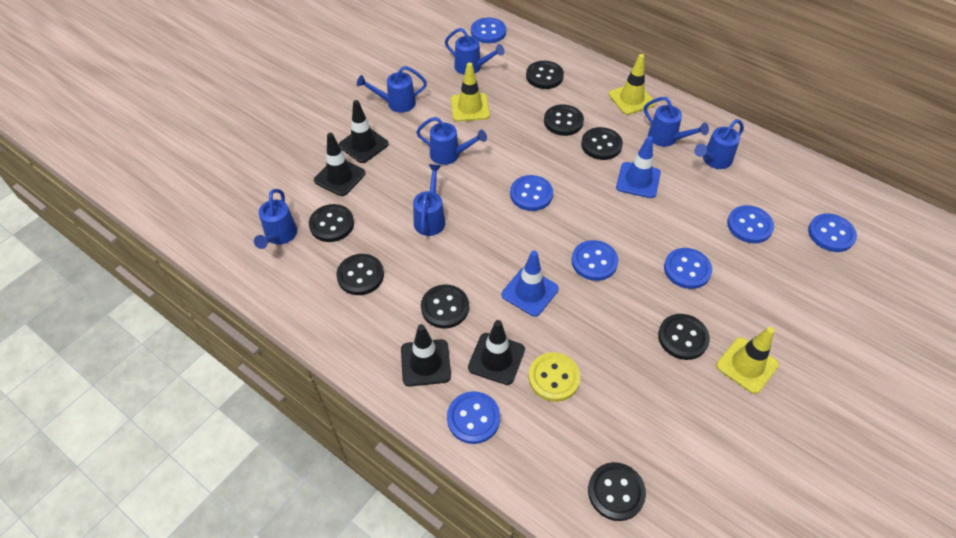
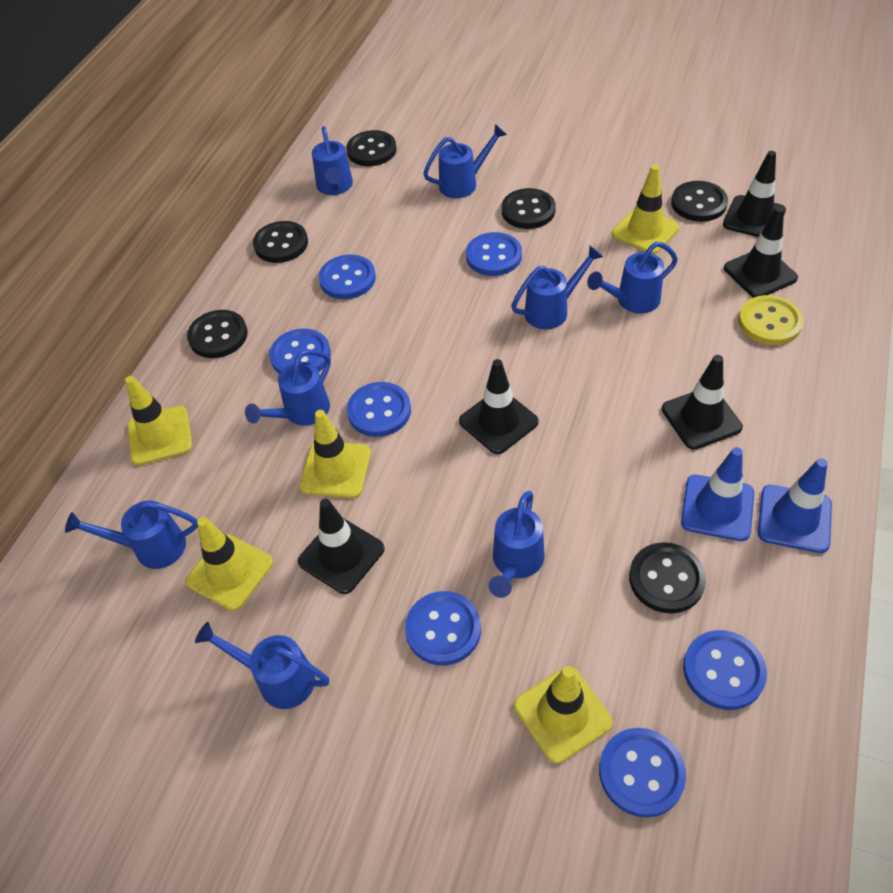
black button: 8 -> 6
black traffic cone: 4 -> 5
blue watering can: 7 -> 8
yellow traffic cone: 3 -> 5

